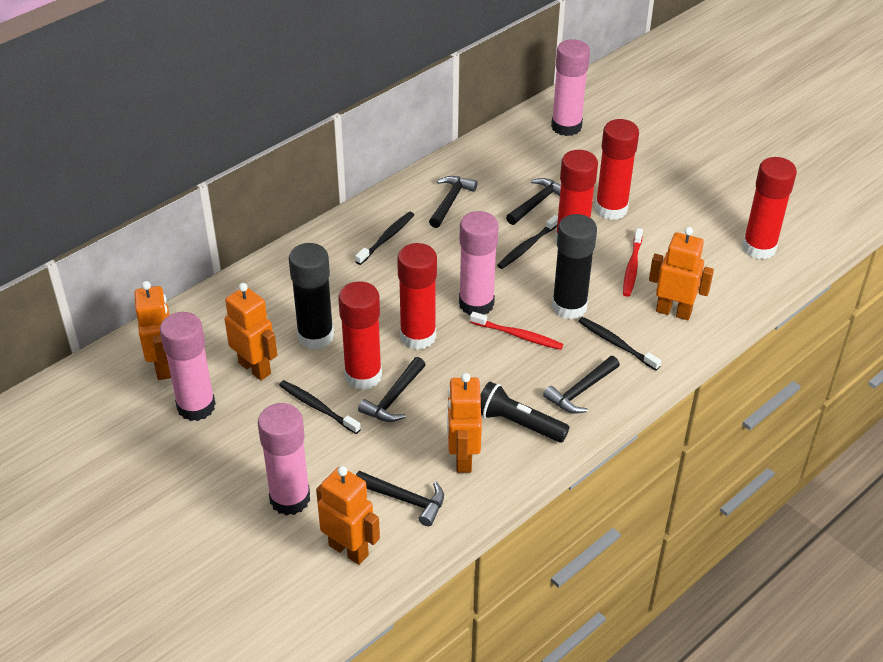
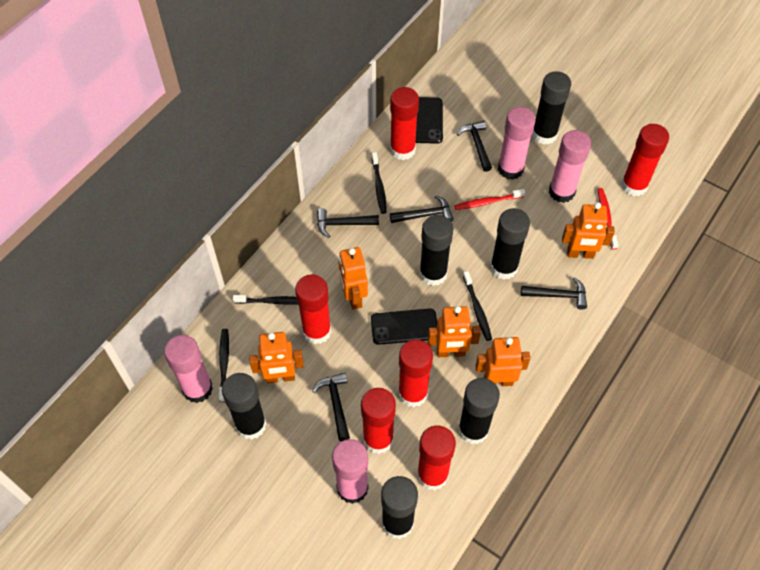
black flashlight: 1 -> 0
black glue stick: 2 -> 6
black phone: 0 -> 2
red glue stick: 5 -> 6

